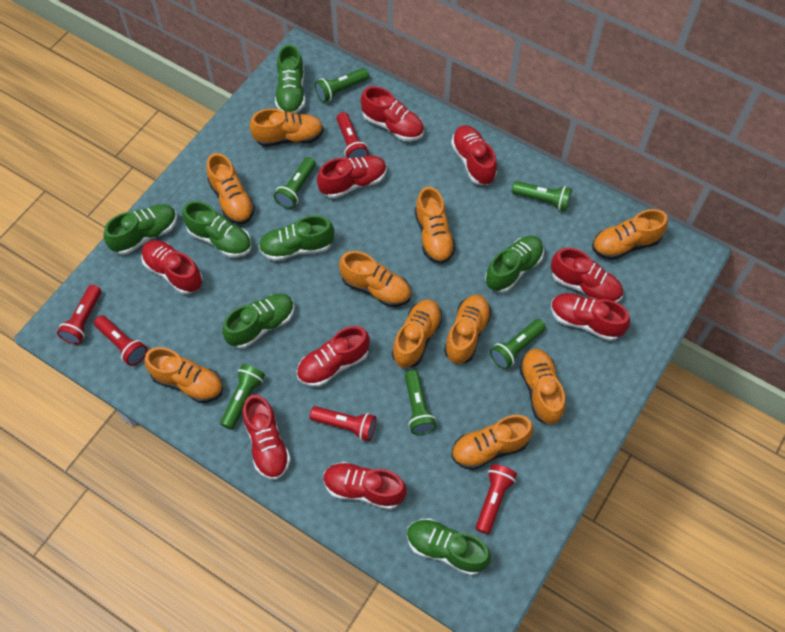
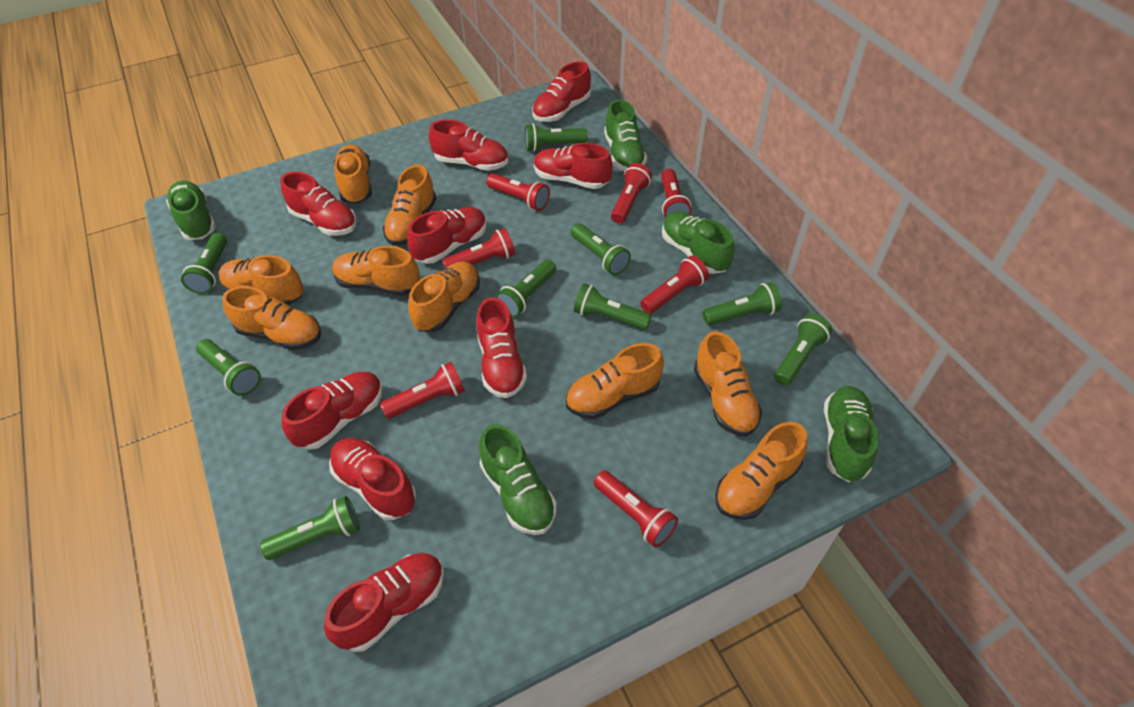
green flashlight: 6 -> 9
green shoe: 7 -> 5
orange shoe: 10 -> 9
red flashlight: 5 -> 7

